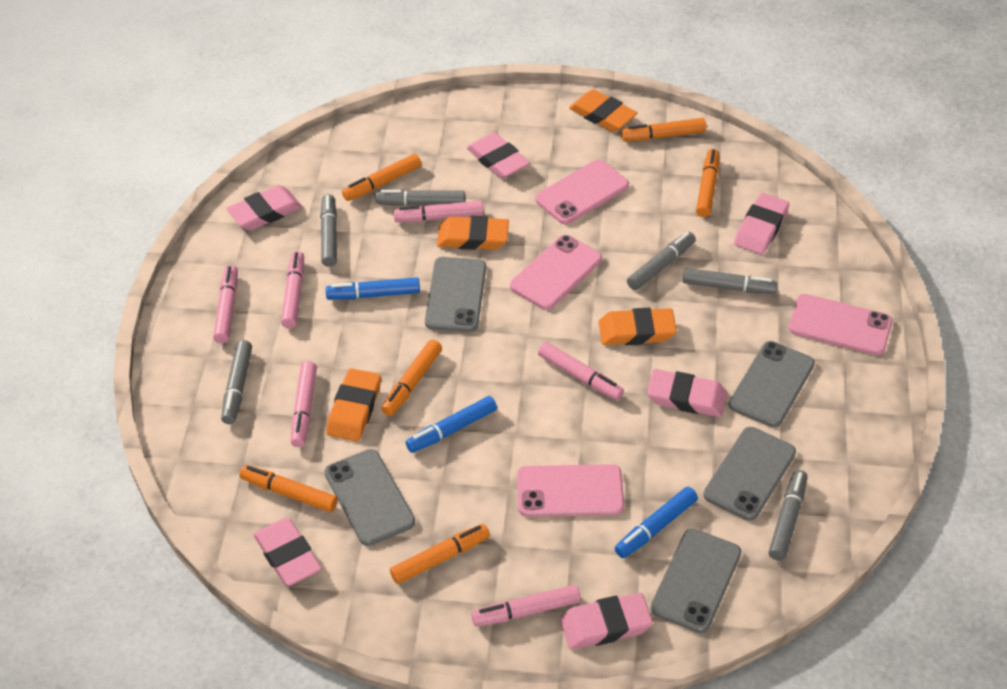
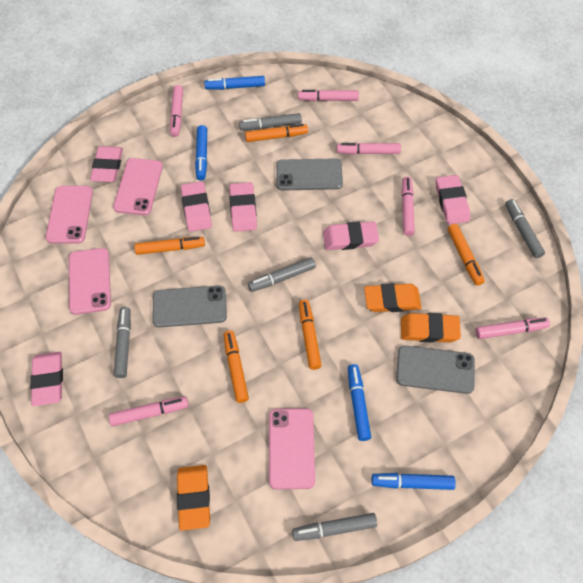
blue marker: 3 -> 4
grey marker: 6 -> 5
grey phone: 5 -> 3
orange eraser: 4 -> 3
orange marker: 6 -> 5

